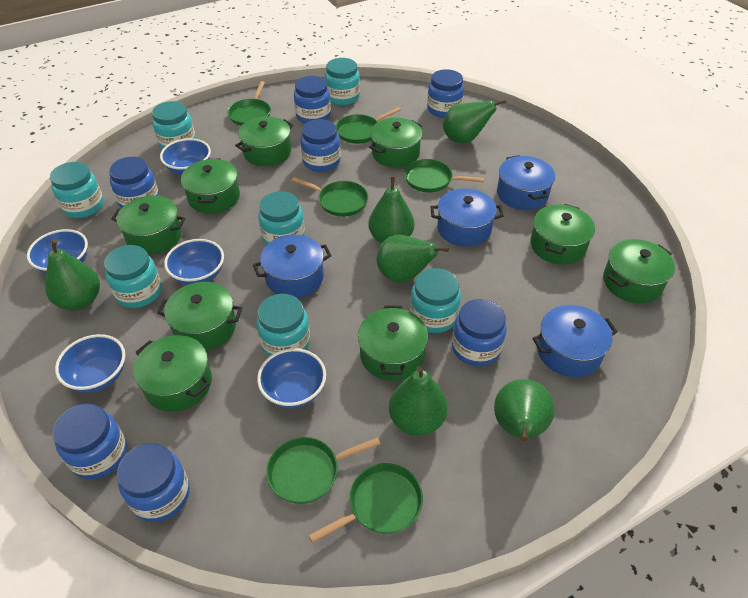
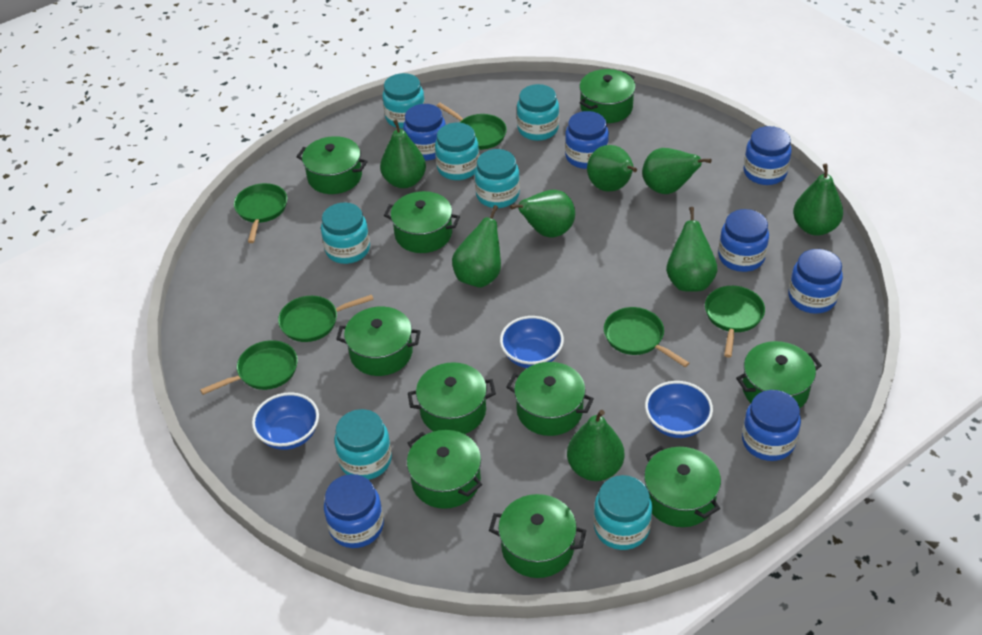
blue bowl: 5 -> 3
blue pot: 4 -> 0
green pear: 6 -> 8
green pot: 9 -> 10

